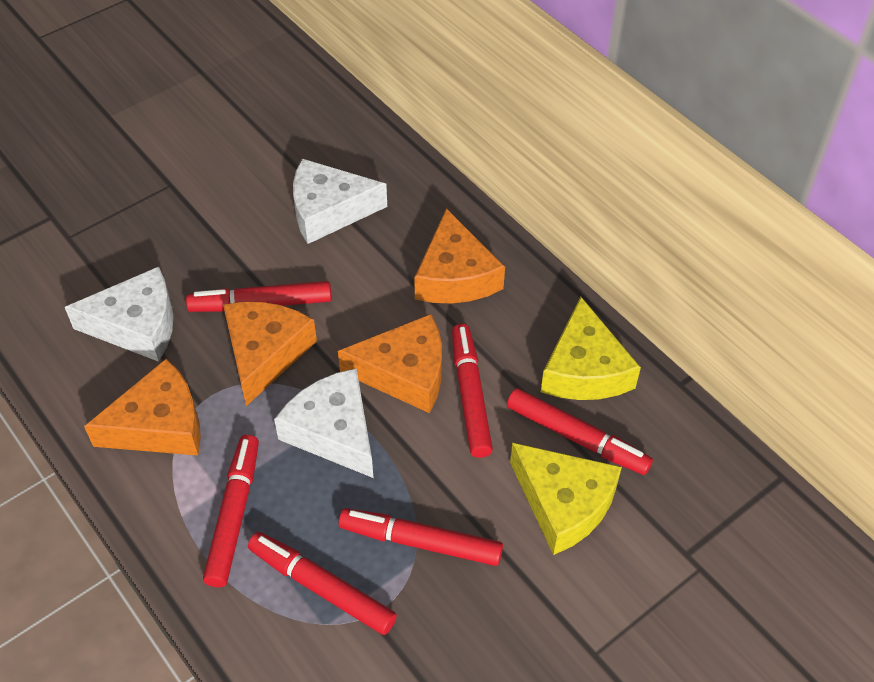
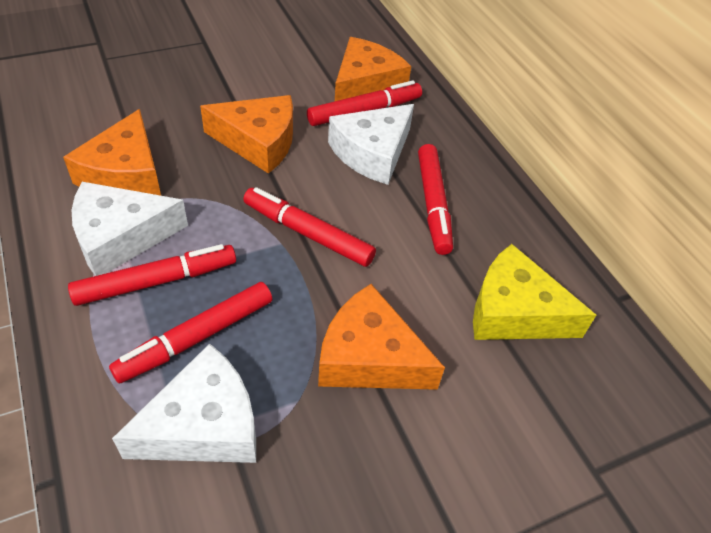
red marker: 6 -> 5
yellow cheese: 2 -> 1

